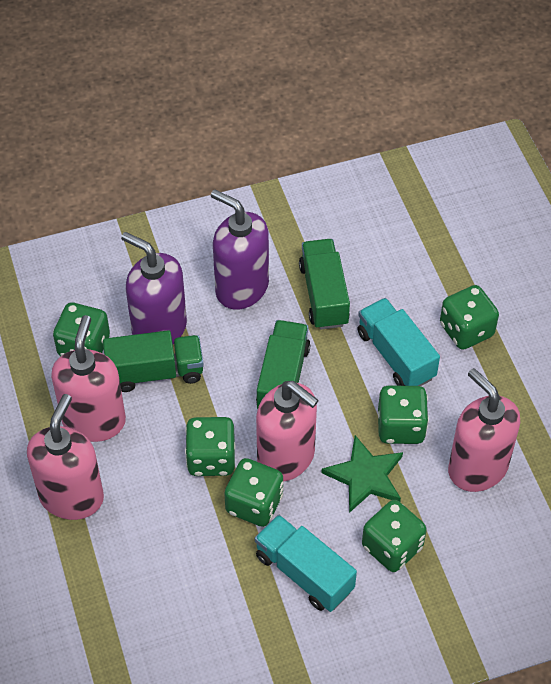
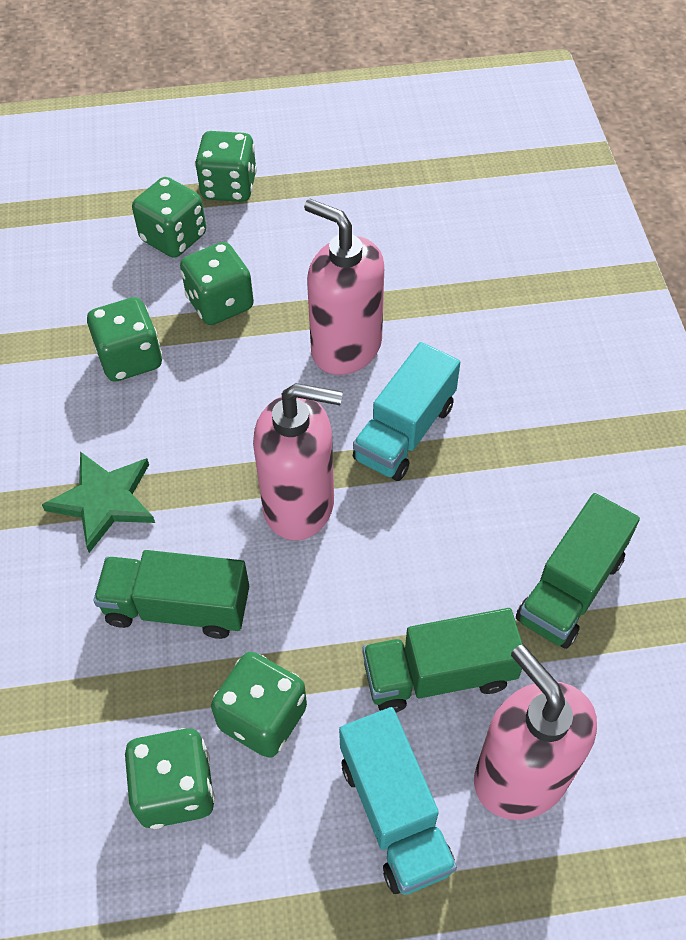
pink soap dispenser: 4 -> 3
purple soap dispenser: 2 -> 0

